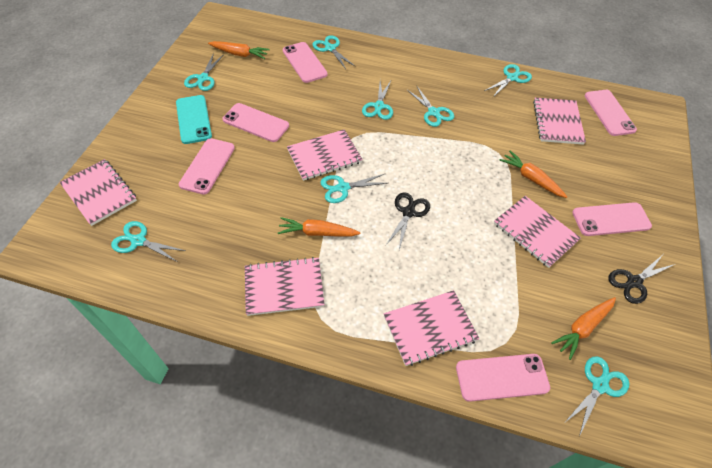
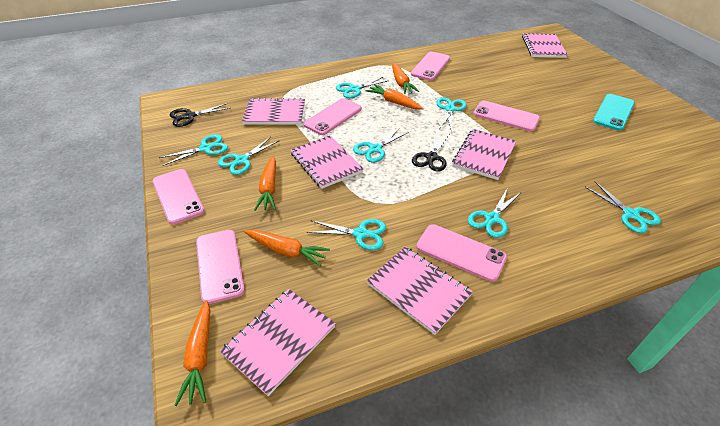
orange carrot: 4 -> 5

